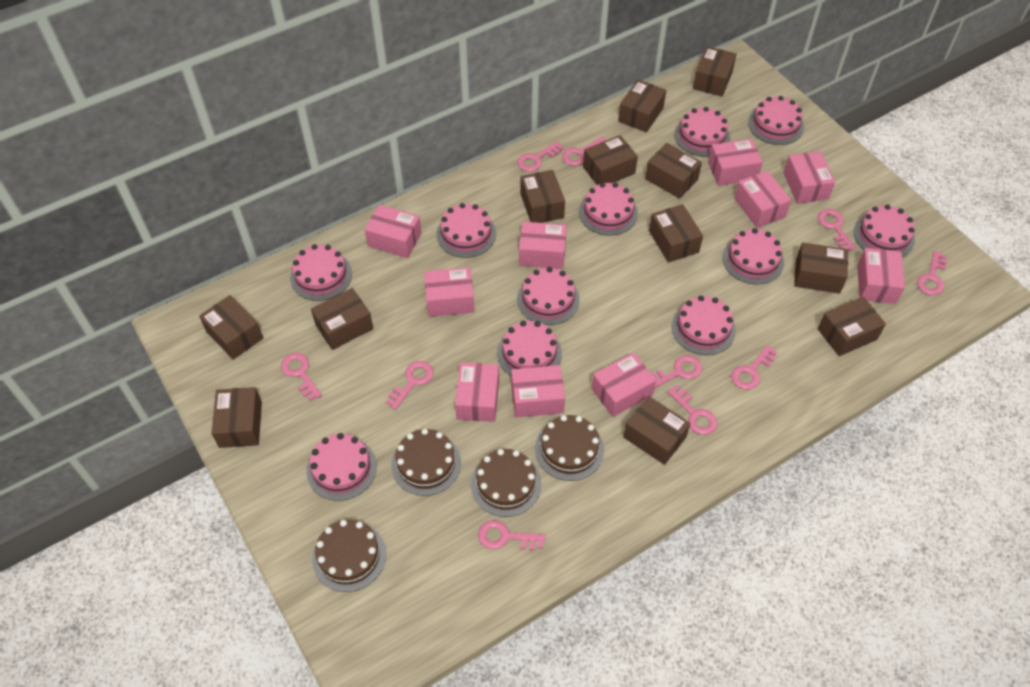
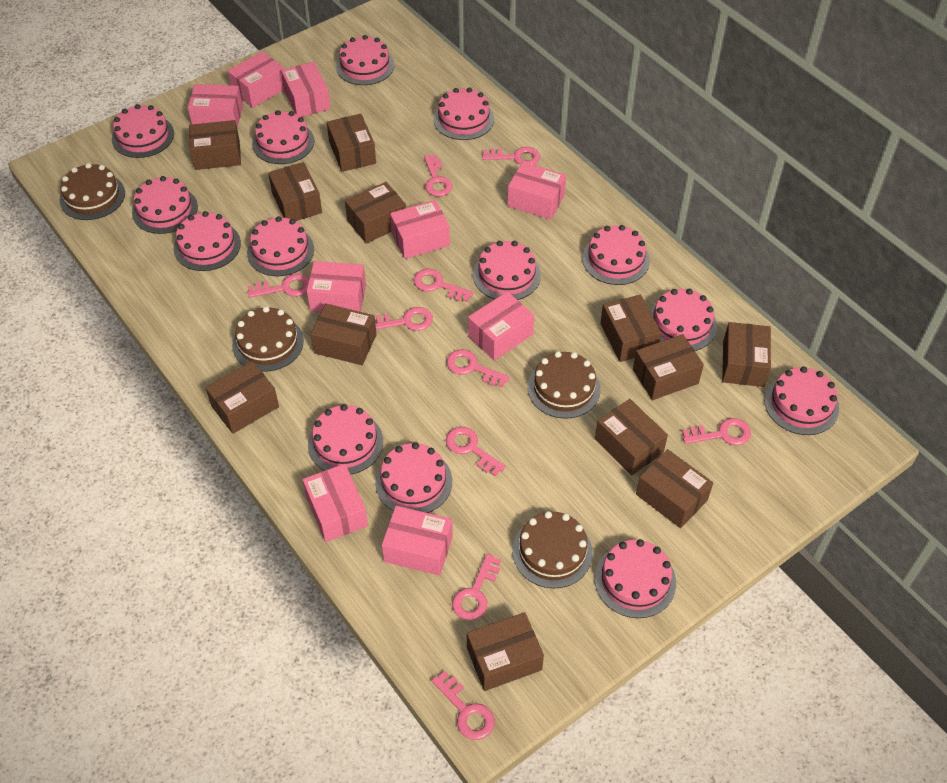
pink box: 10 -> 9
pink cake: 11 -> 14

